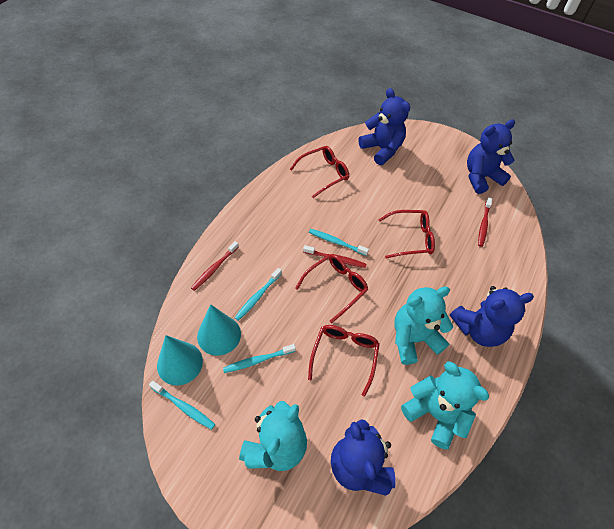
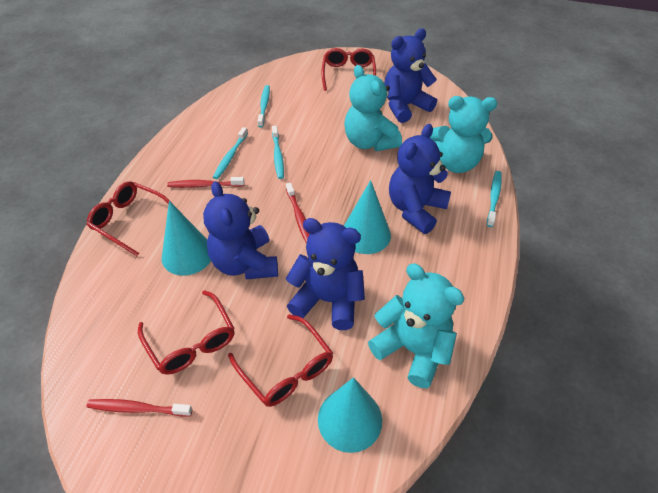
turquoise cone: 2 -> 3

